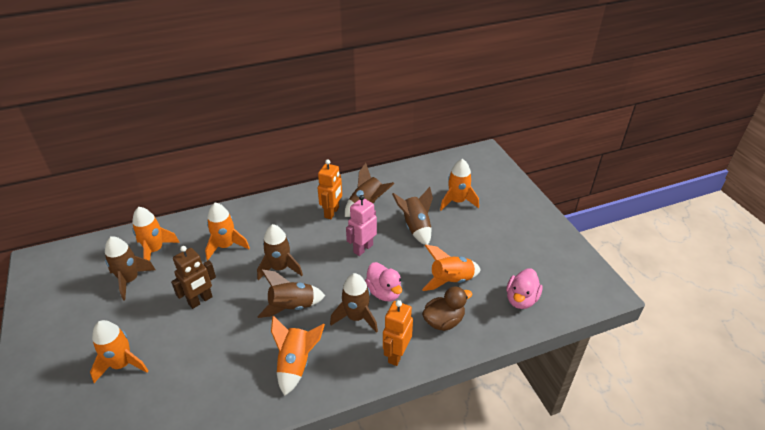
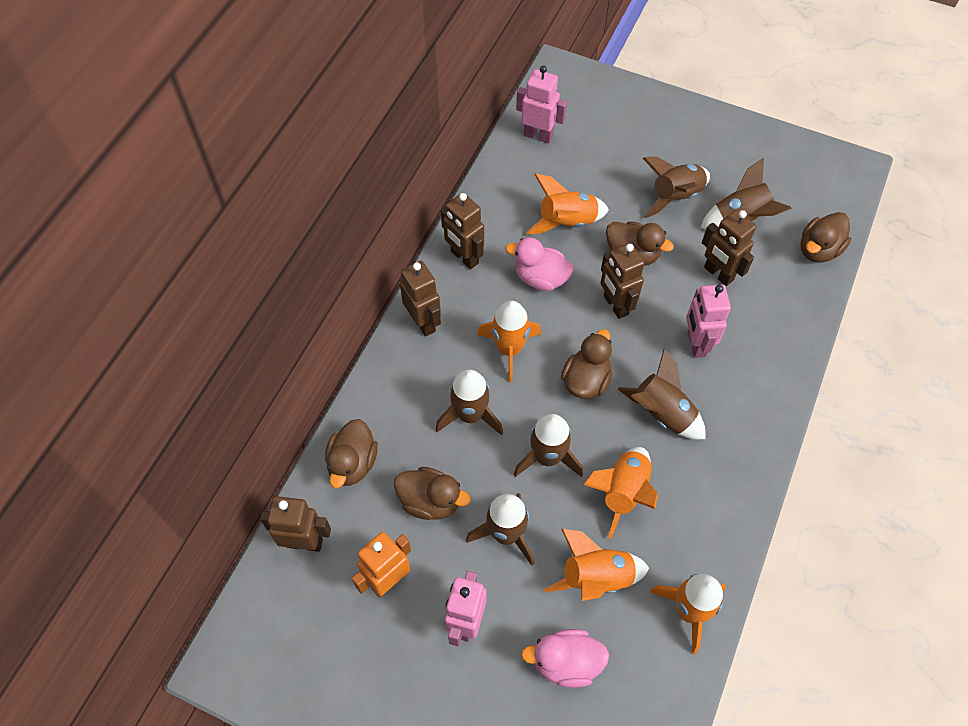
brown duck: 1 -> 5
brown robot: 1 -> 5
orange robot: 2 -> 1
orange rocket: 6 -> 5
pink robot: 1 -> 3

